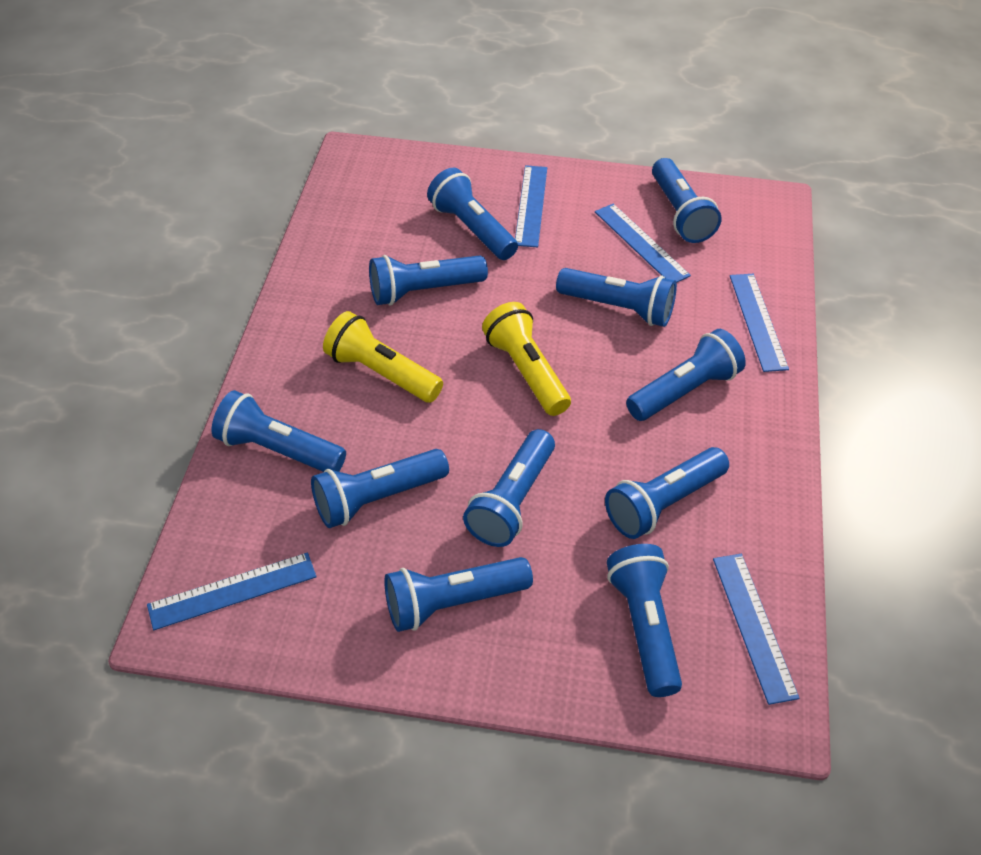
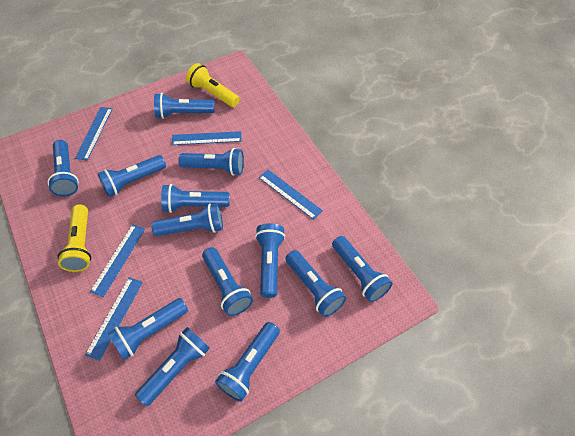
blue flashlight: 11 -> 13

